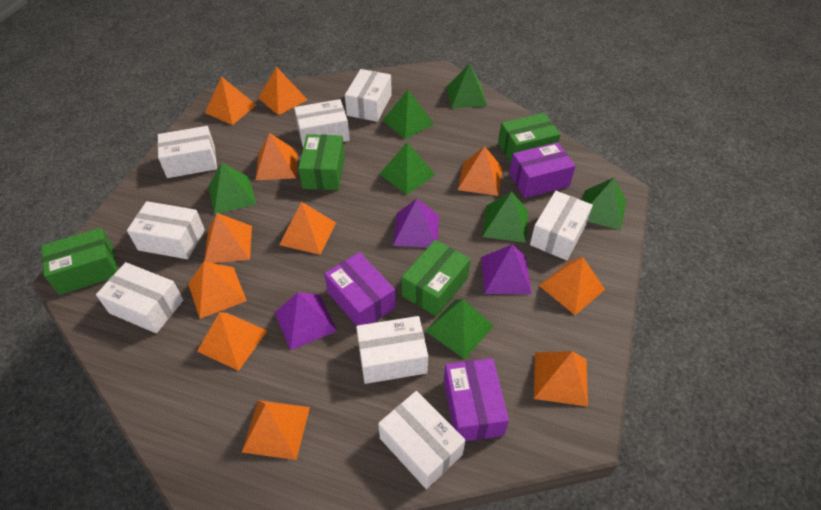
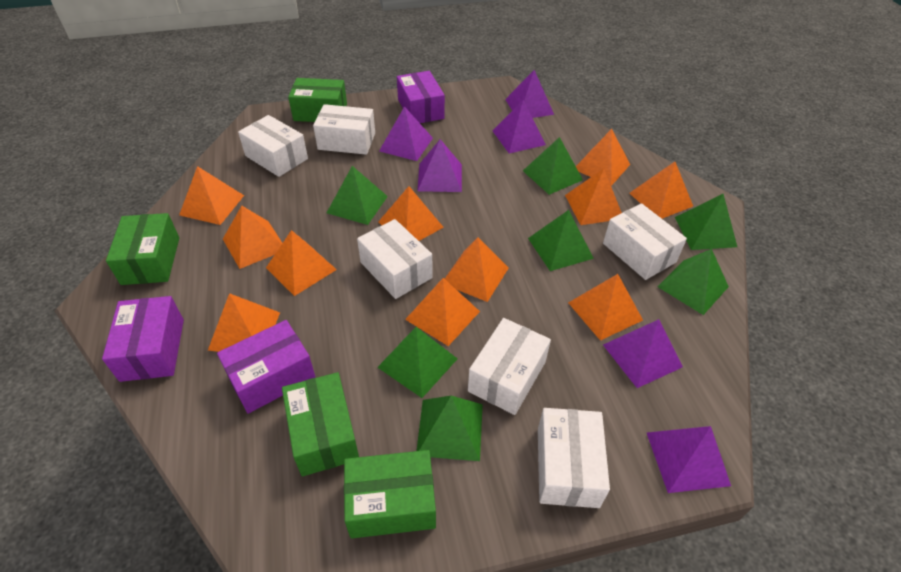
purple pyramid: 3 -> 6
white box: 8 -> 6

